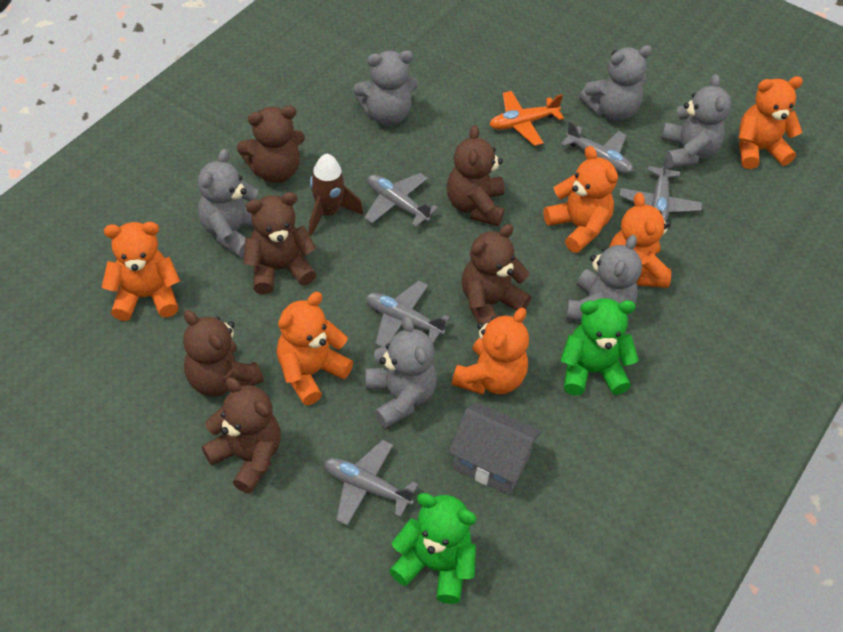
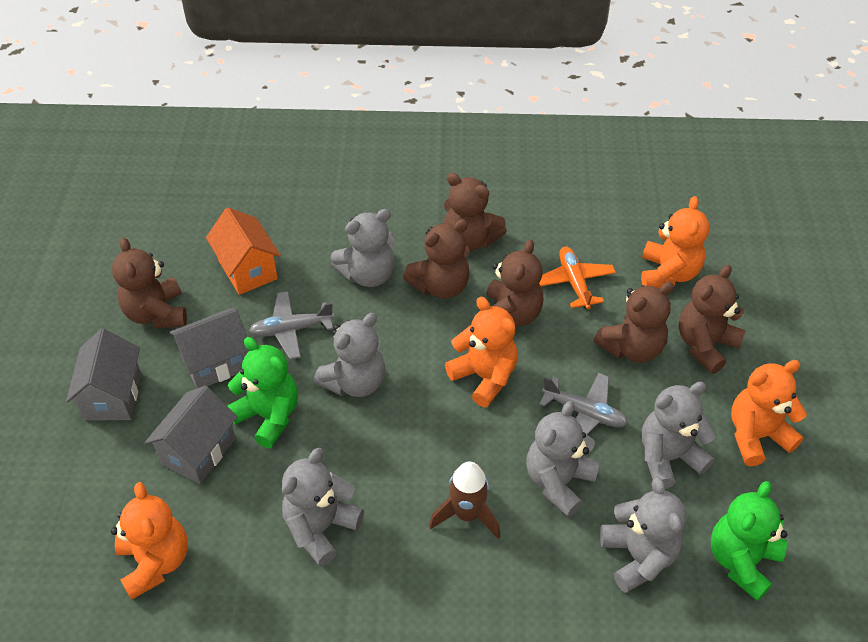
grey house: 1 -> 3
grey plane: 5 -> 2
orange house: 0 -> 1
orange teddy bear: 6 -> 4

